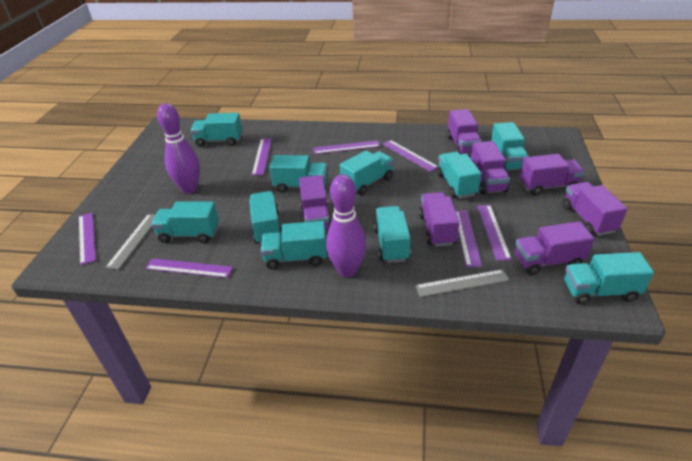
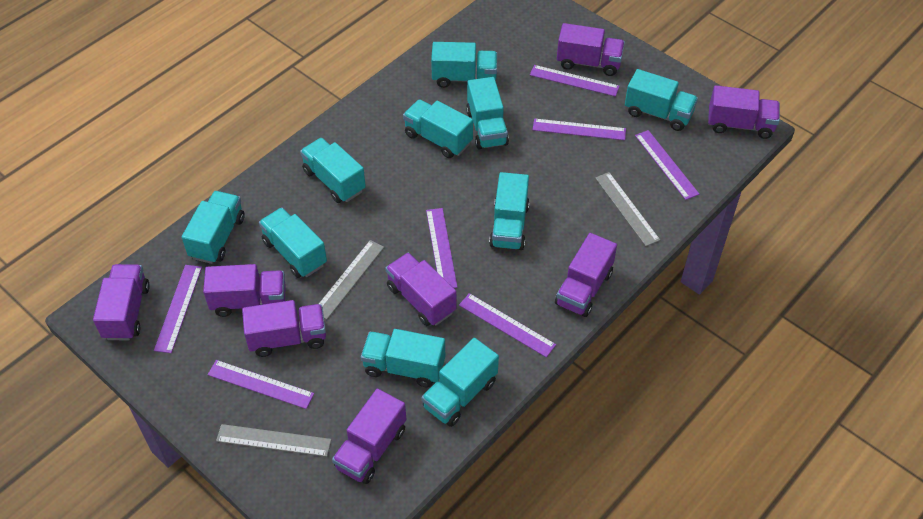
grey ruler: 2 -> 3
purple bowling pin: 2 -> 0
purple truck: 7 -> 8

